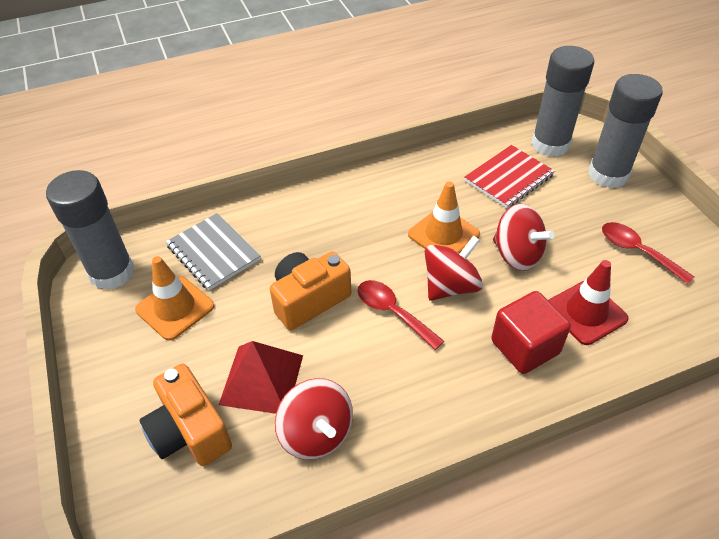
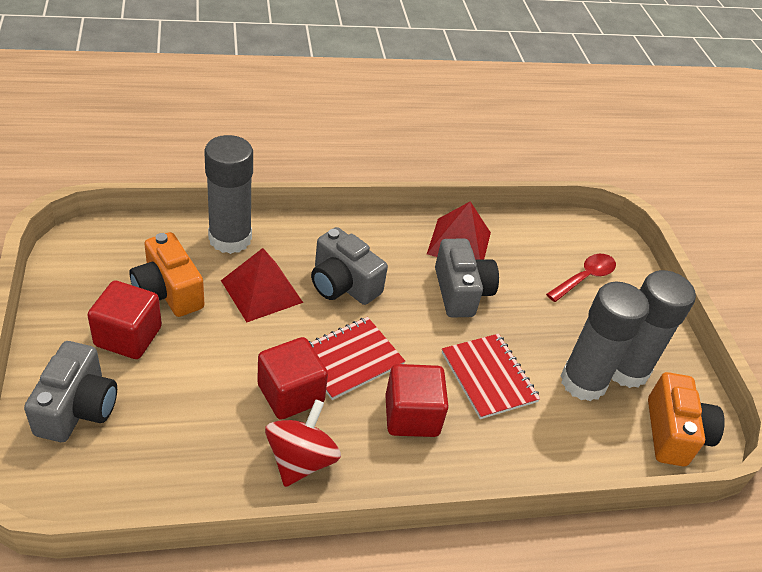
grey camera: 0 -> 3
grey notebook: 1 -> 0
orange traffic cone: 2 -> 0
red cube: 1 -> 3
red notebook: 1 -> 2
red pyramid: 1 -> 2
red spinning top: 3 -> 1
red spoon: 2 -> 1
red traffic cone: 1 -> 0

